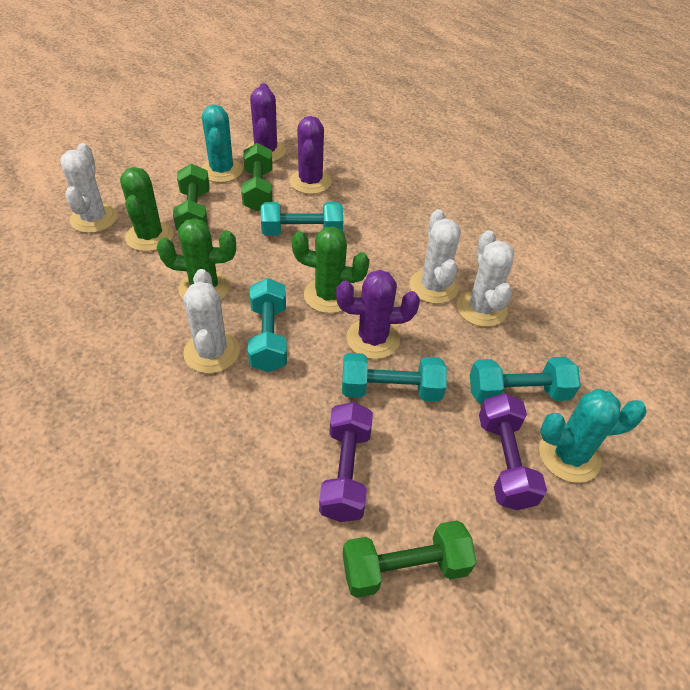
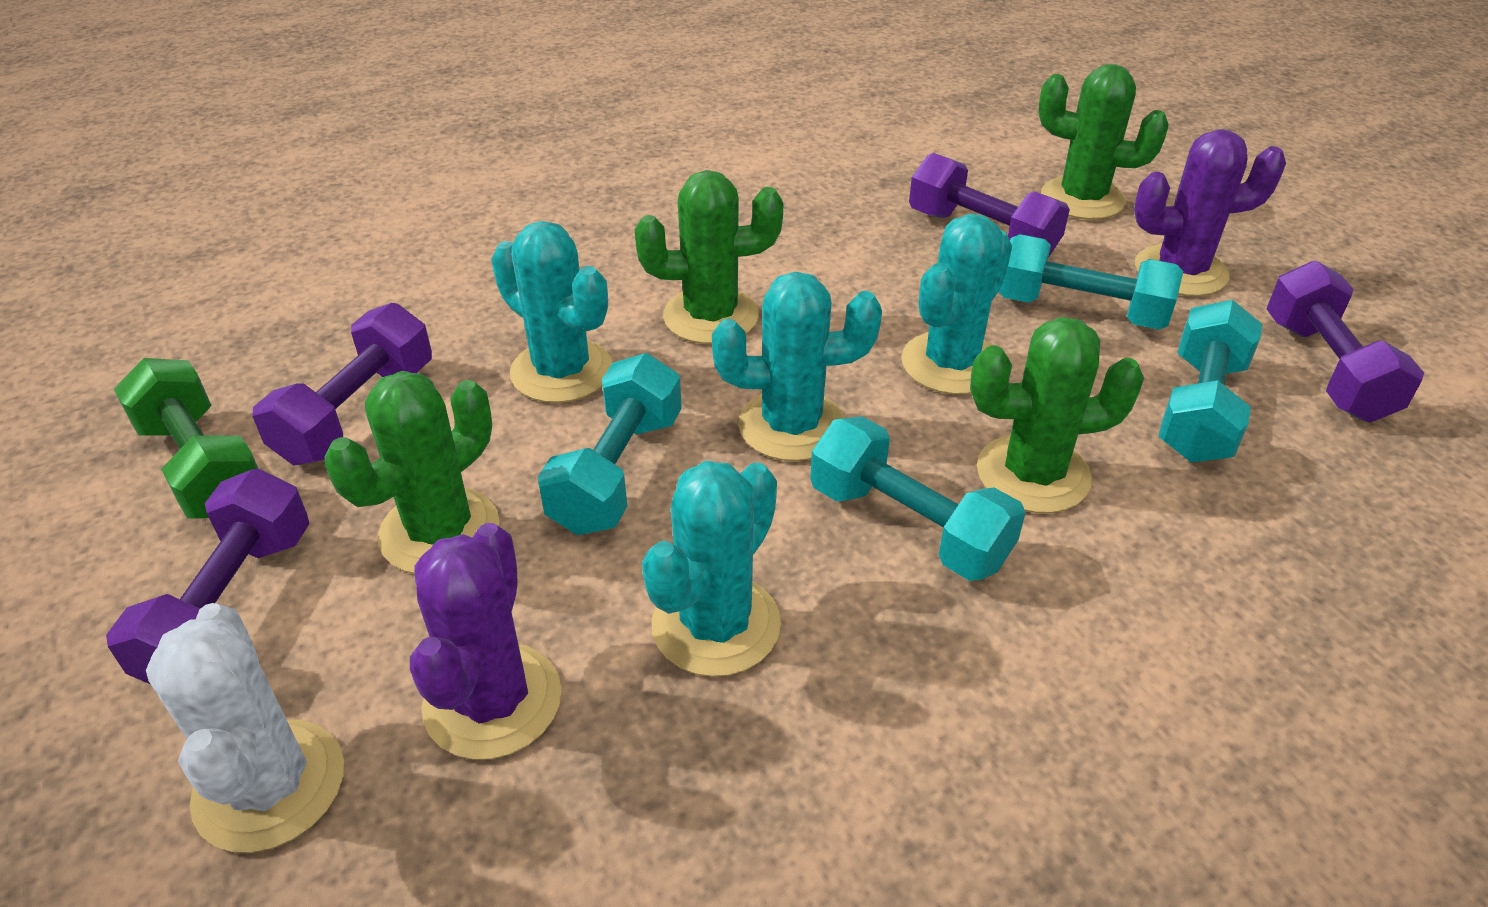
green cactus: 3 -> 4
green dumbbell: 3 -> 1
purple cactus: 3 -> 2
purple dumbbell: 2 -> 4
turquoise cactus: 2 -> 4
white cactus: 4 -> 1

